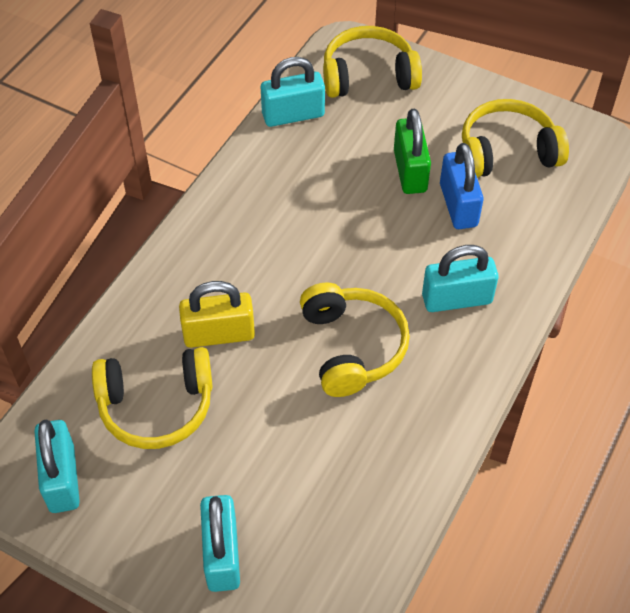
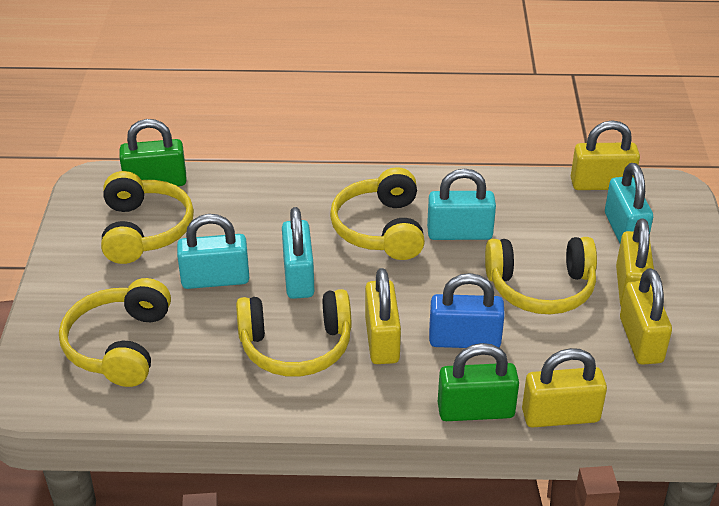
green padlock: 1 -> 2
yellow headphones: 4 -> 5
yellow padlock: 1 -> 5

